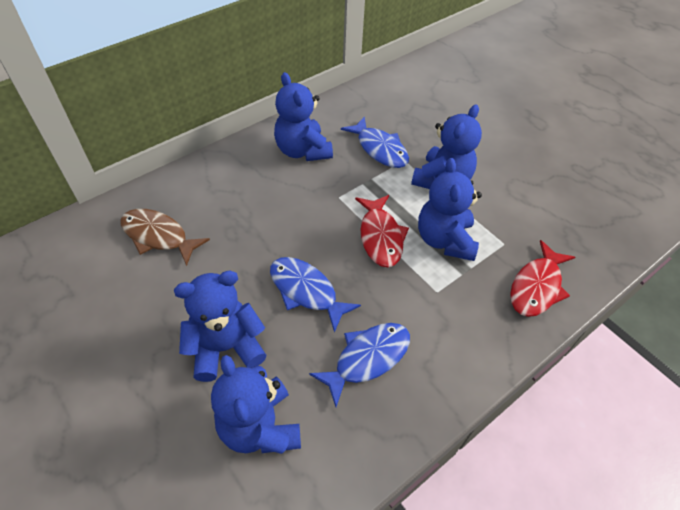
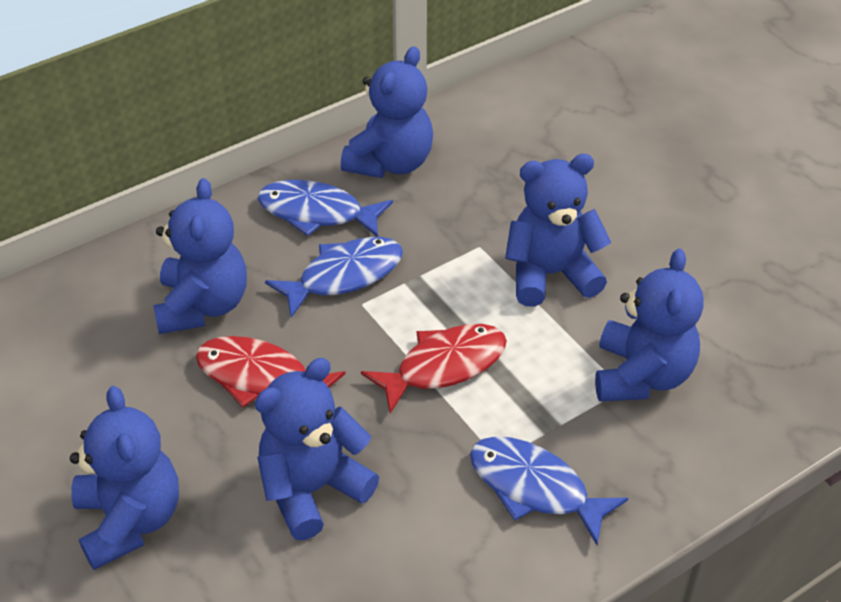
blue teddy bear: 5 -> 6
brown fish: 1 -> 0

